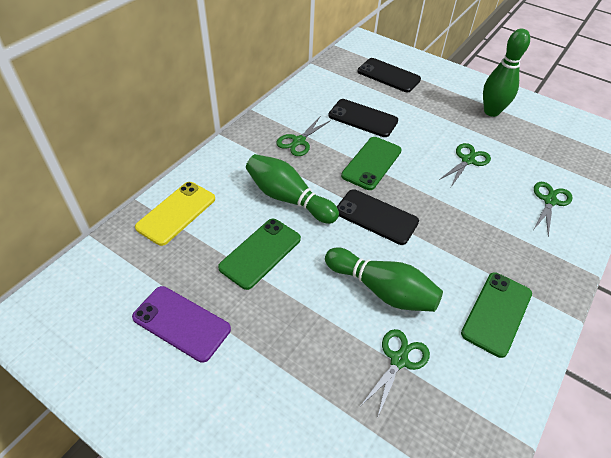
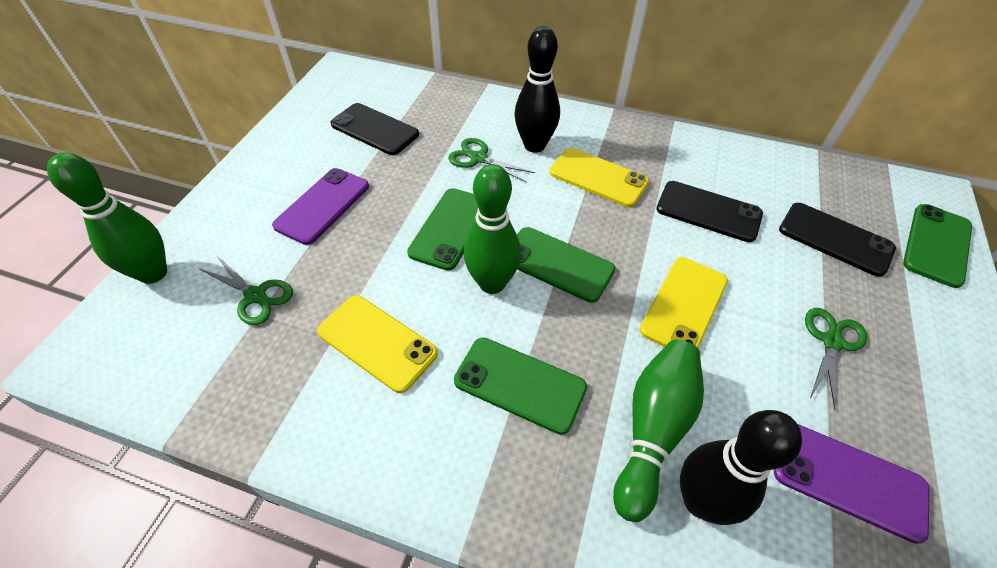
black bowling pin: 0 -> 2
green phone: 3 -> 4
green scissors: 4 -> 3
purple phone: 1 -> 2
yellow phone: 1 -> 3

